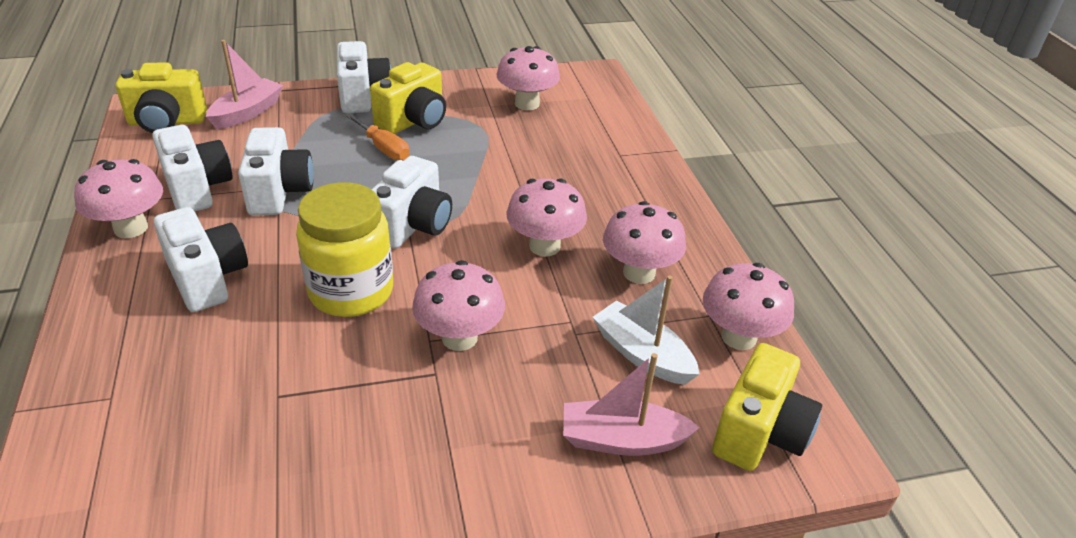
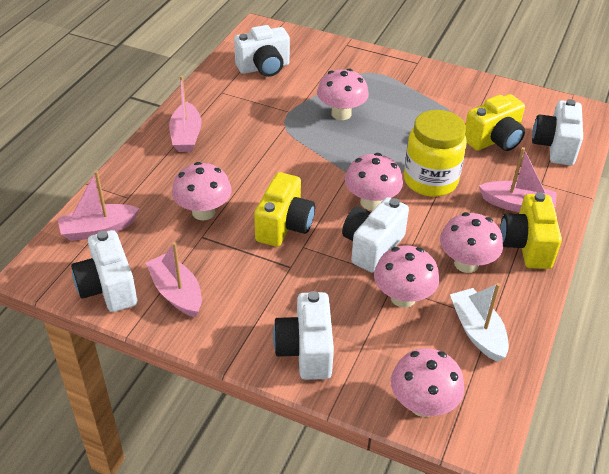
orange screwdriver: 1 -> 0
pink boat: 2 -> 4

